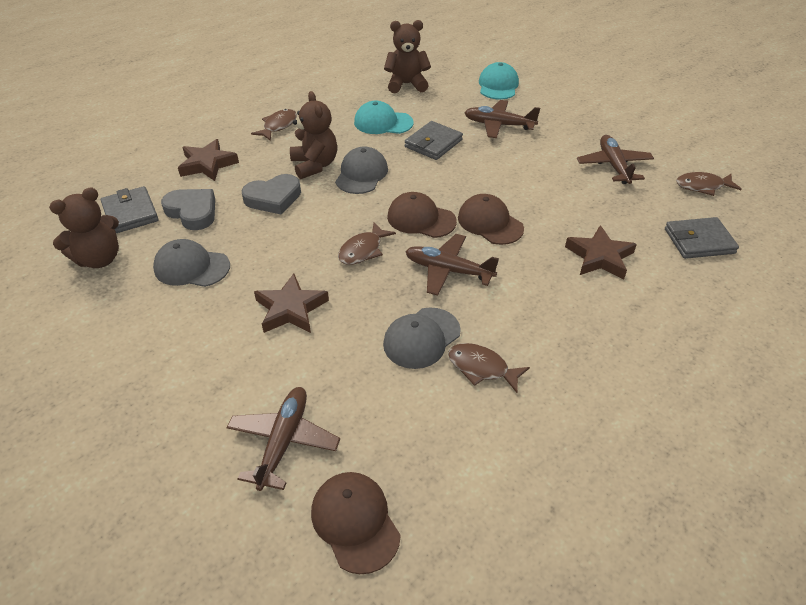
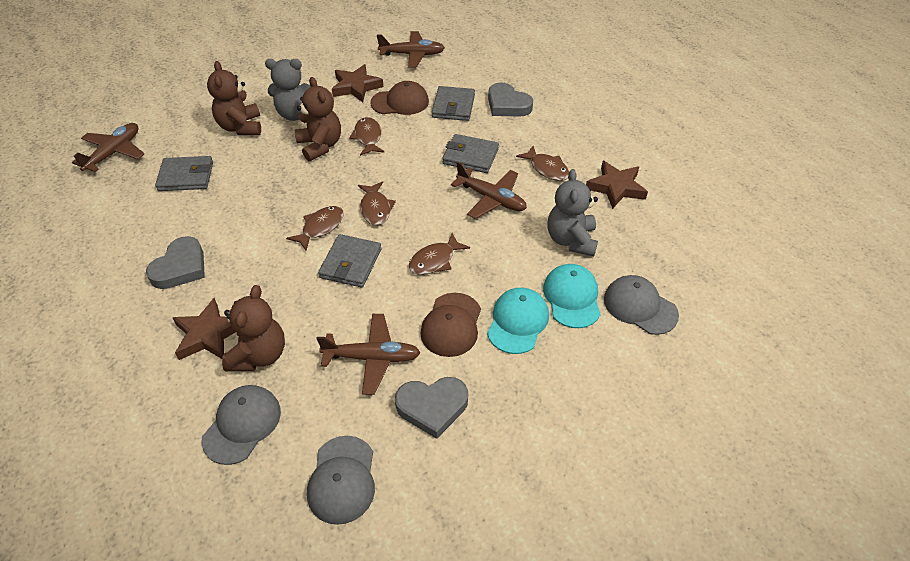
brown cap: 3 -> 2
brown fish: 4 -> 5
grey heart: 2 -> 3
grey teddy bear: 0 -> 2
grey wallet: 3 -> 4

